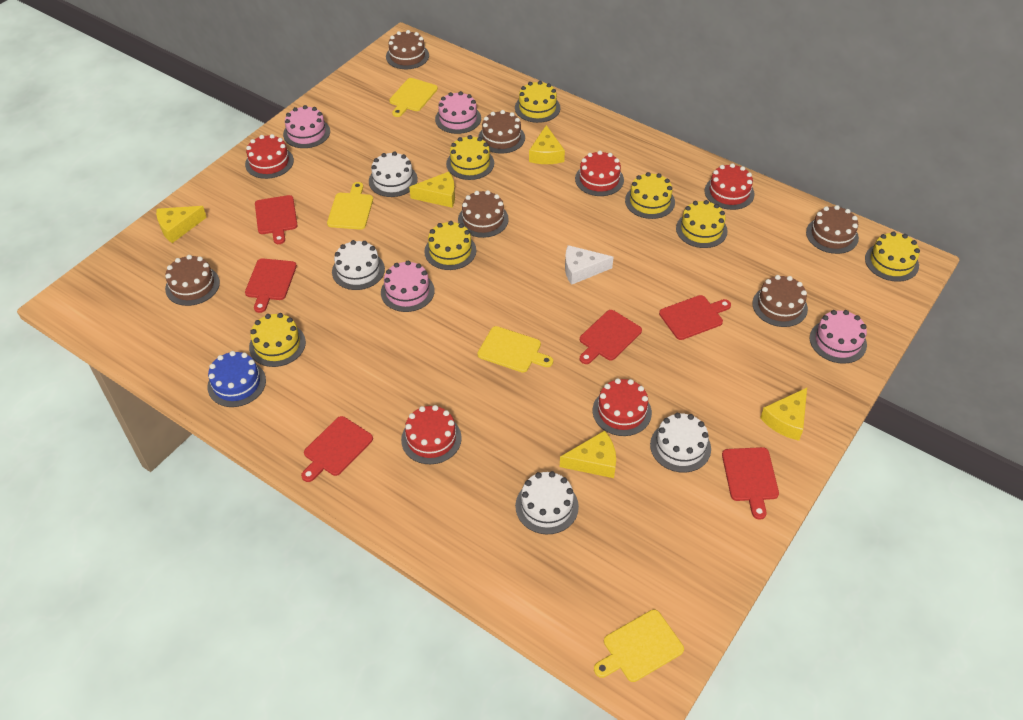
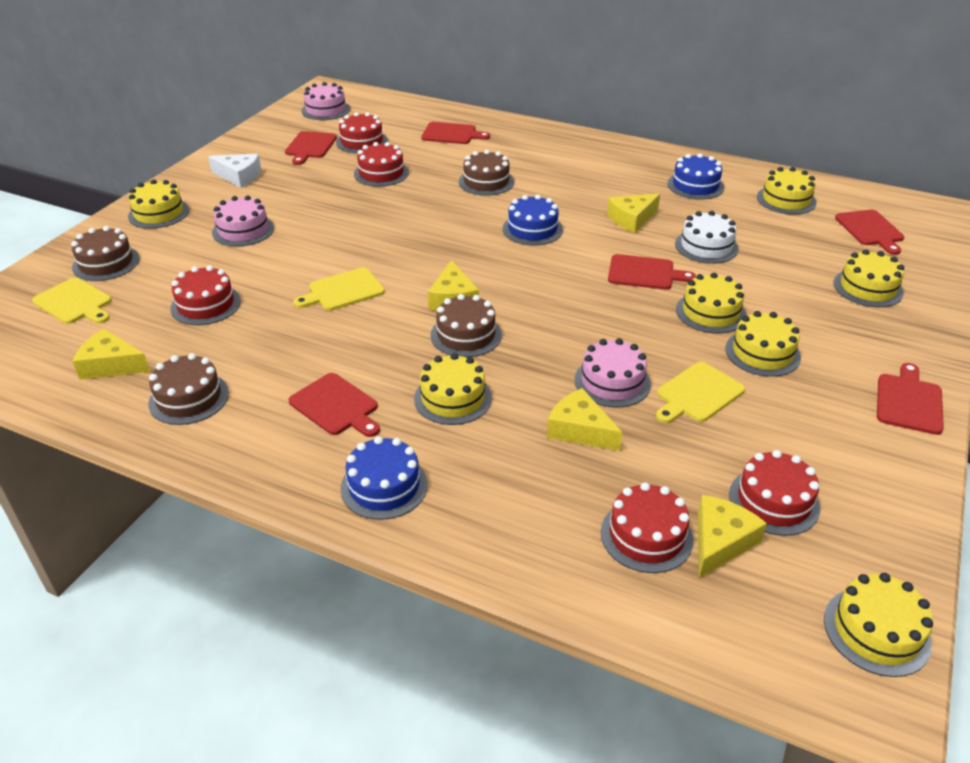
blue cake: 1 -> 3
brown cake: 6 -> 4
pink cake: 4 -> 3
white cake: 4 -> 1
yellow cutting board: 4 -> 3

